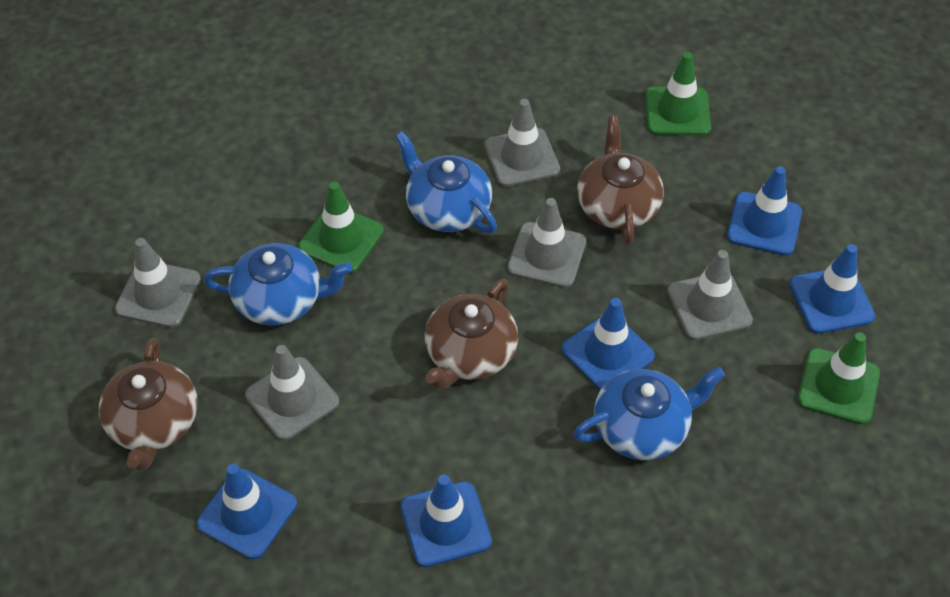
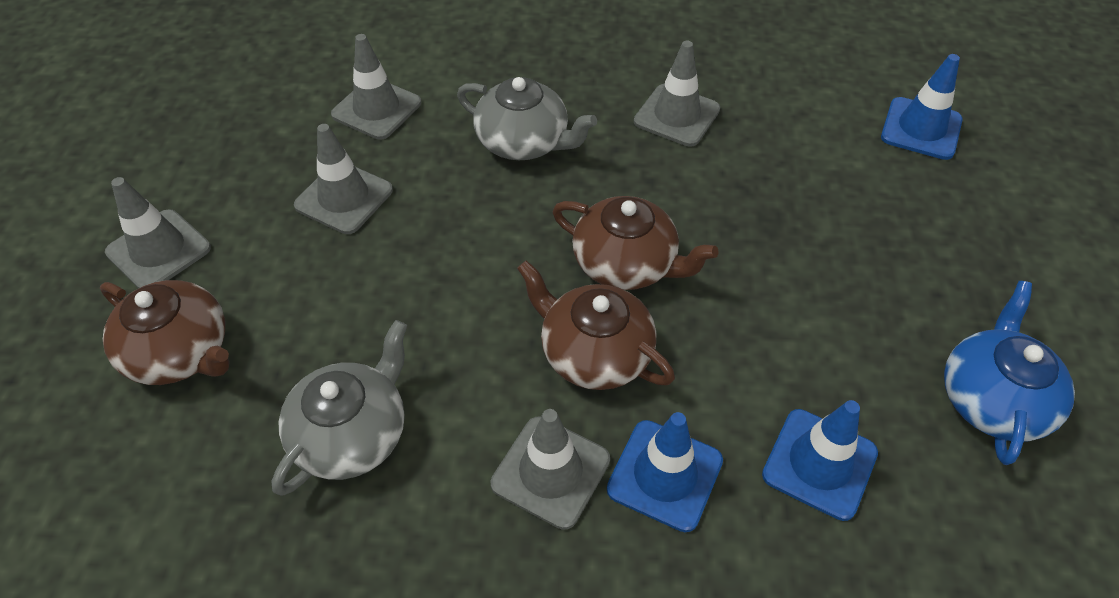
blue teapot: 3 -> 1
blue traffic cone: 5 -> 3
green traffic cone: 3 -> 0
grey teapot: 0 -> 2

